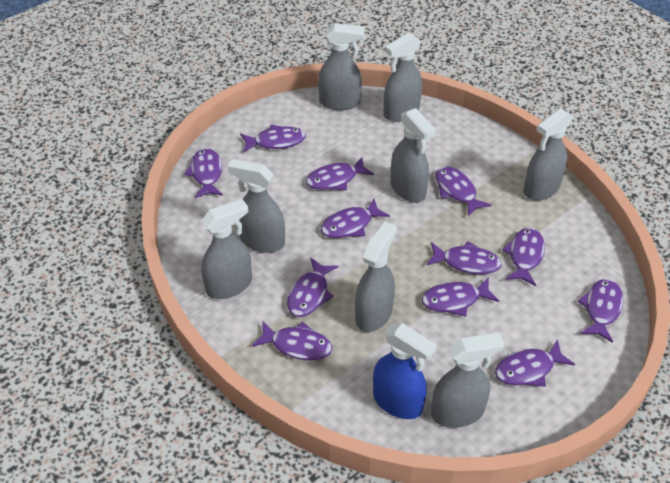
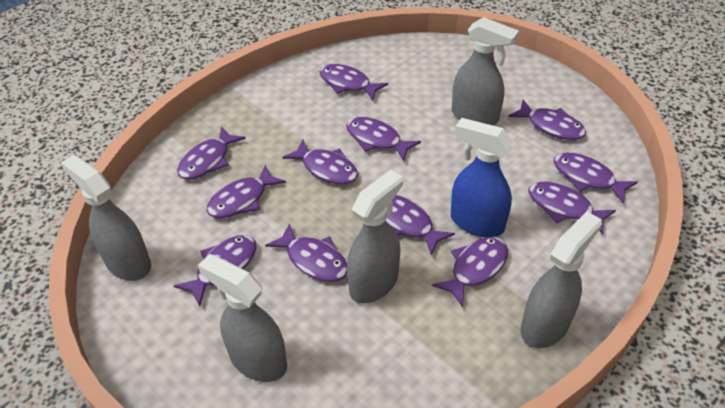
grey spray bottle: 8 -> 5

